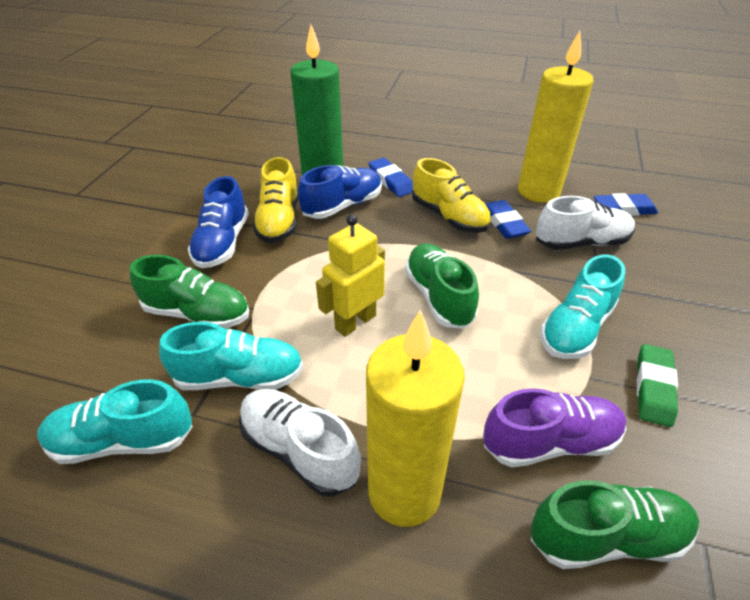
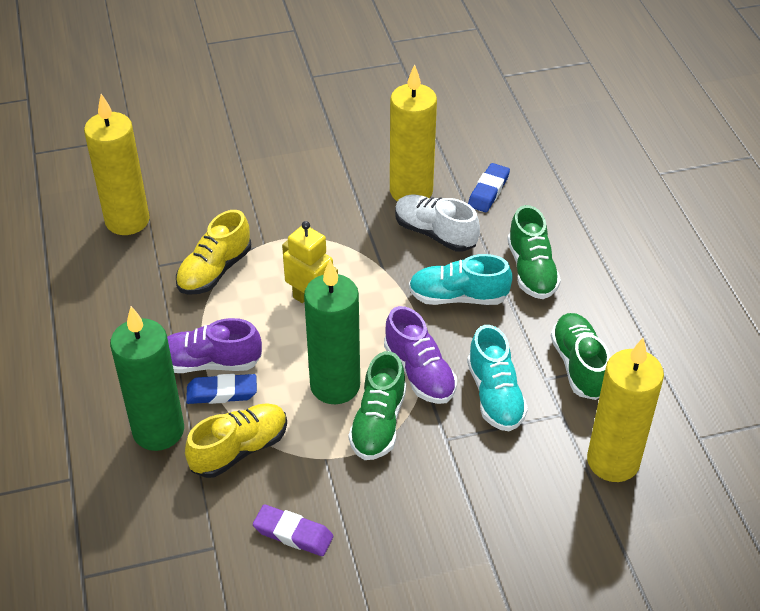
blue eraser: 3 -> 2
blue shoe: 2 -> 0
green candle: 1 -> 2
green eraser: 1 -> 0
purple eraser: 0 -> 1
purple shoe: 1 -> 2
turquoise shoe: 3 -> 2
white shoe: 2 -> 1
yellow candle: 2 -> 3

